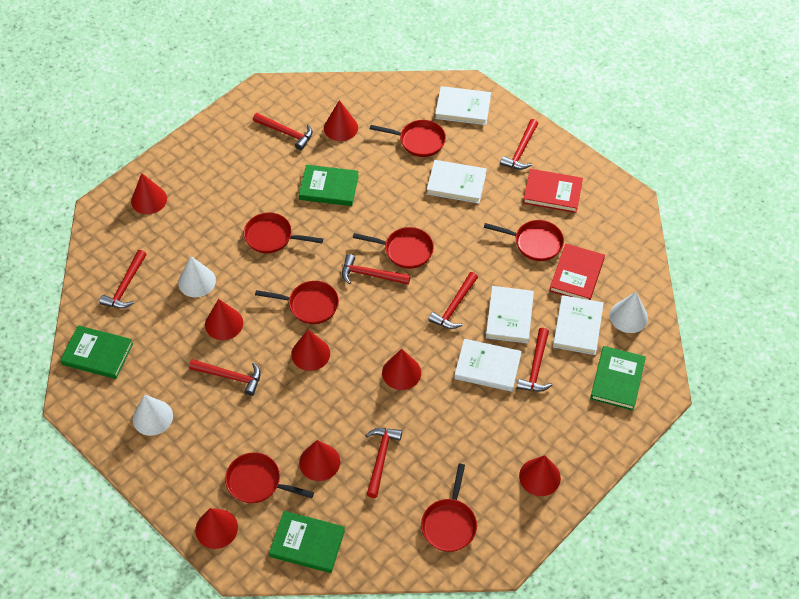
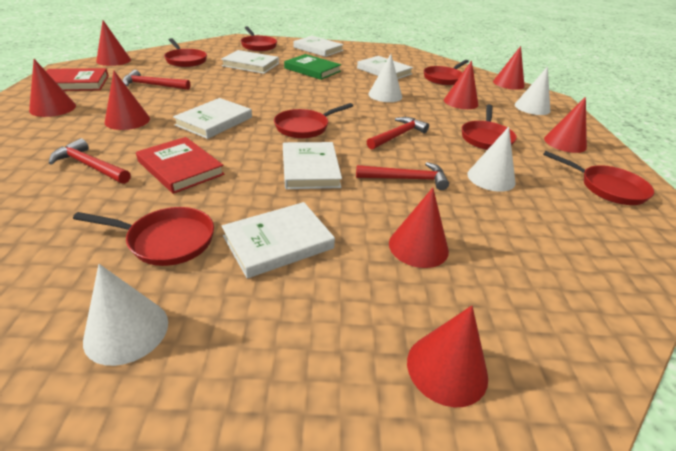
green book: 4 -> 1
red hammer: 8 -> 4
white book: 5 -> 6
white cone: 3 -> 4

